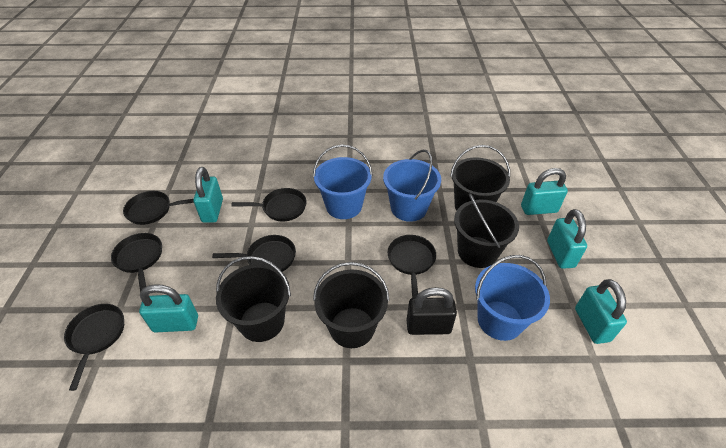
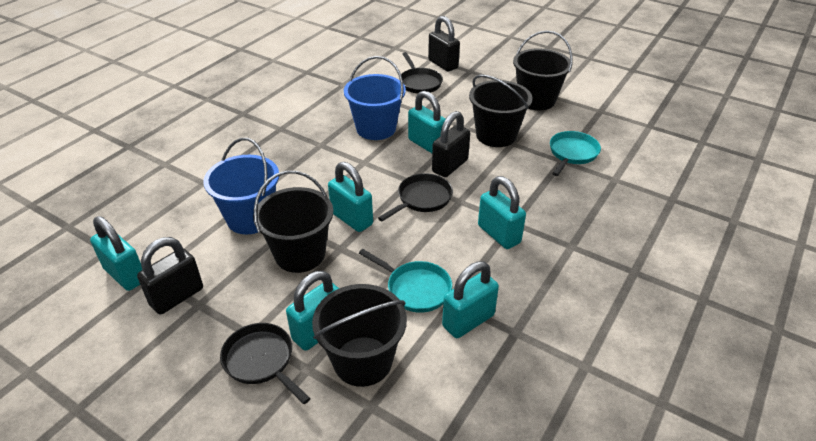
black padlock: 1 -> 3
black pan: 6 -> 3
blue bucket: 3 -> 2
turquoise padlock: 5 -> 6
turquoise pan: 0 -> 2

